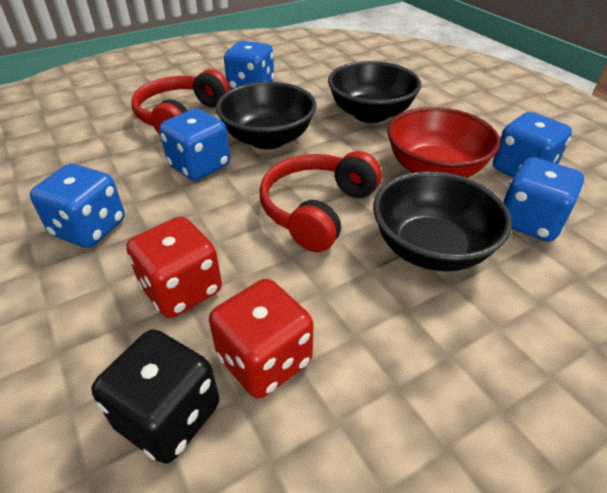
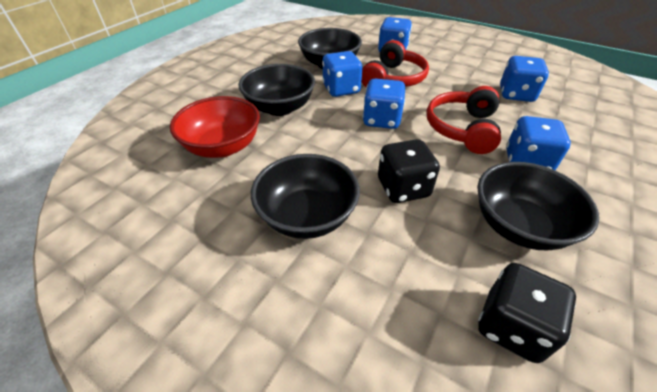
black bowl: 3 -> 4
black dice: 1 -> 2
red dice: 2 -> 0

